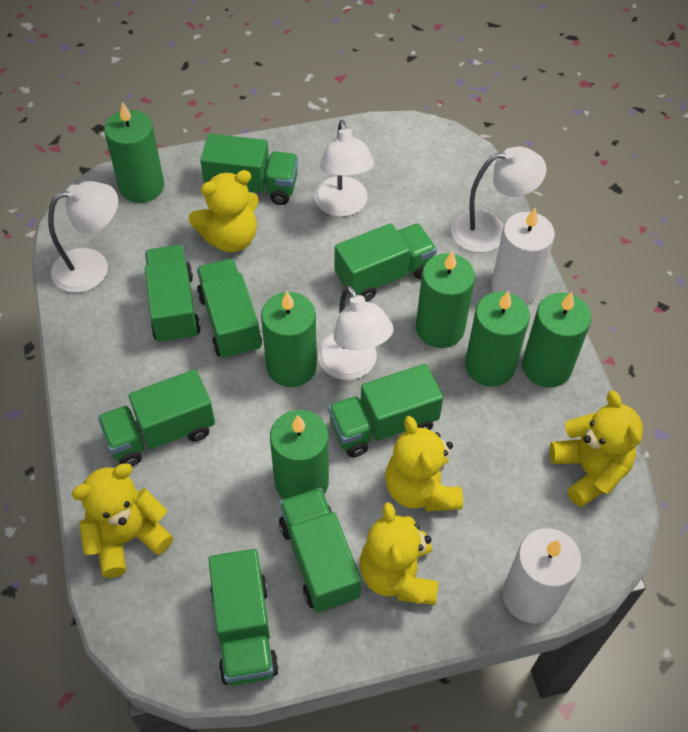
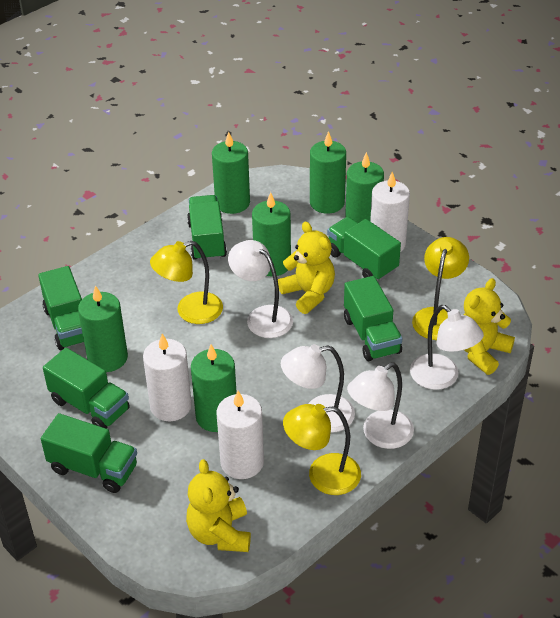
green truck: 8 -> 6
white candle: 2 -> 3
yellow lamp: 0 -> 3
yellow teddy bear: 5 -> 3

